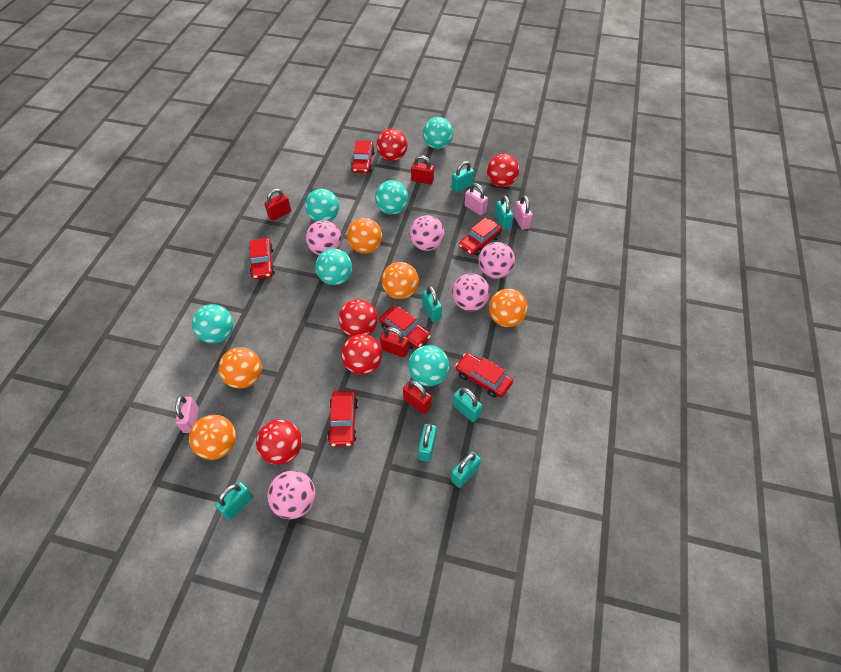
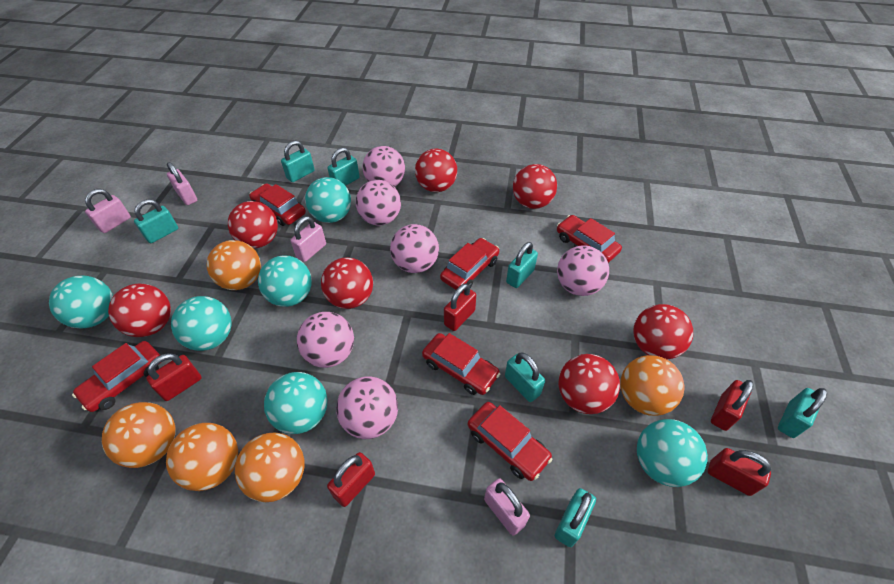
pink ball: 5 -> 6
pink padlock: 3 -> 4
red ball: 5 -> 7
red padlock: 4 -> 5

